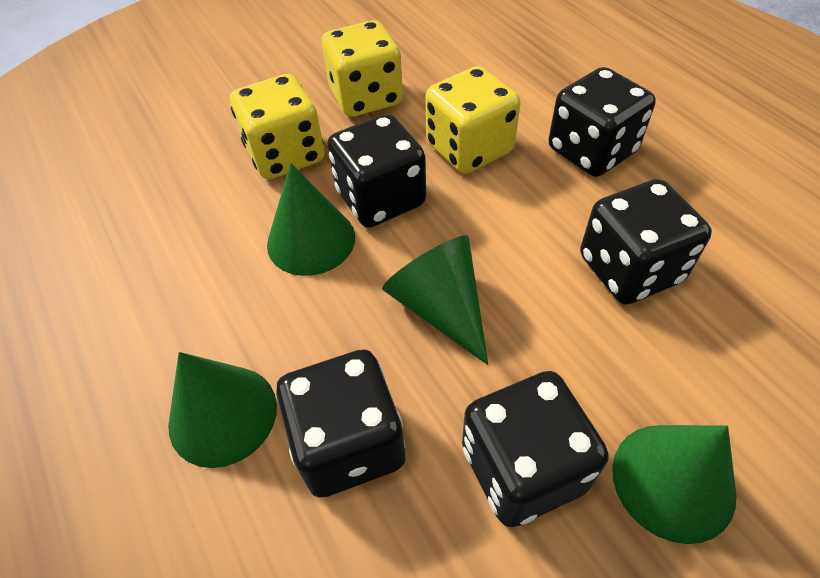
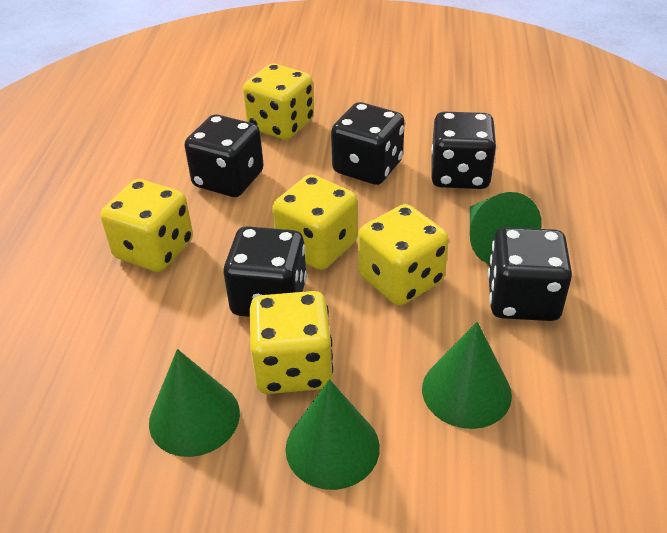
yellow dice: 3 -> 5

